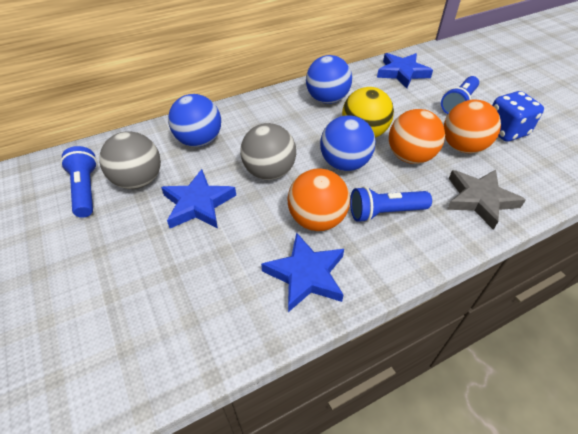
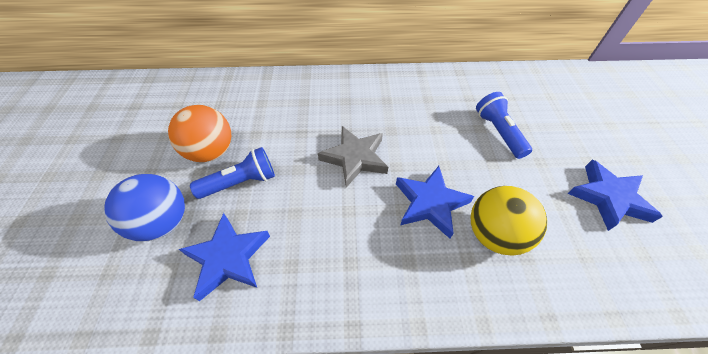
blue ball: 3 -> 1
blue dice: 1 -> 0
blue flashlight: 3 -> 2
grey ball: 2 -> 0
orange ball: 3 -> 1

